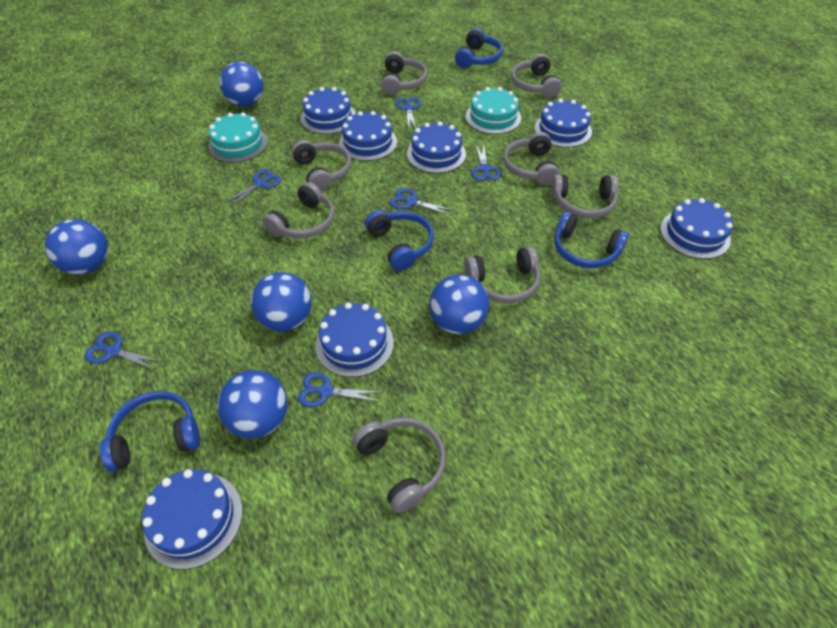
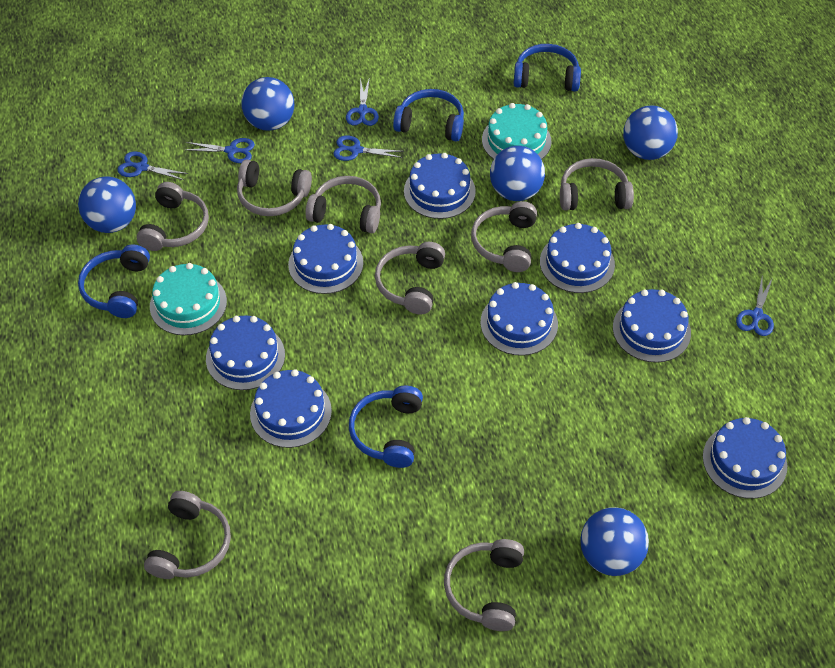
blue cake: 7 -> 8
blue scissors: 6 -> 5

